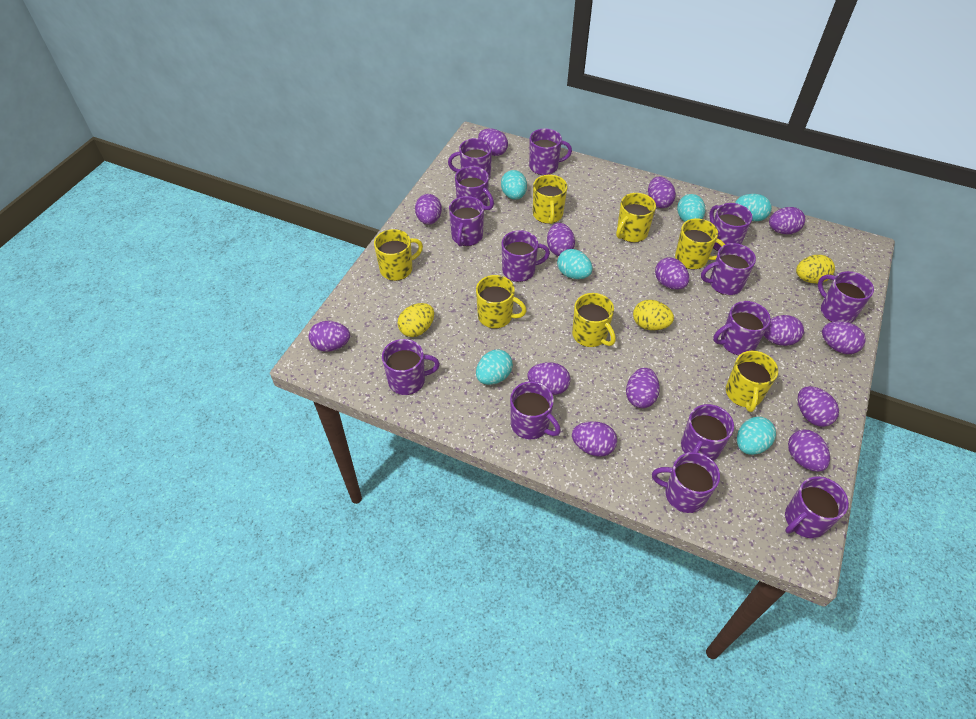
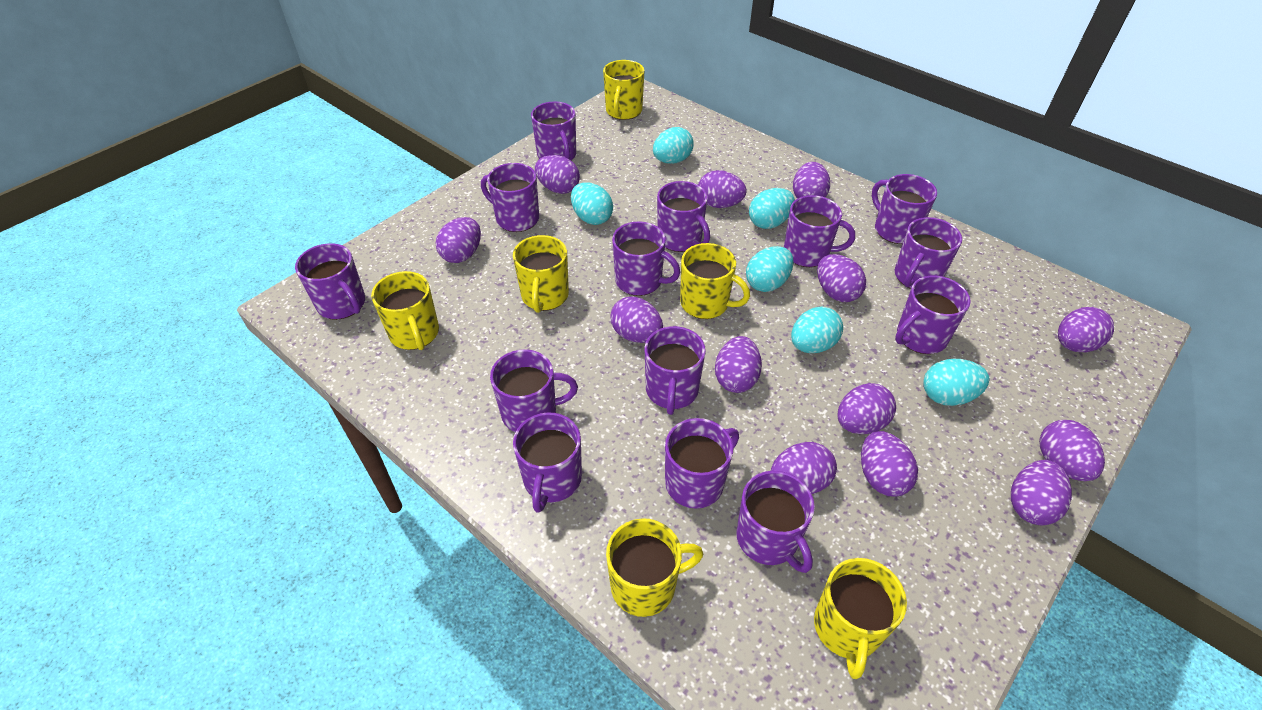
purple egg: 14 -> 13
yellow egg: 3 -> 0
yellow mug: 7 -> 6

